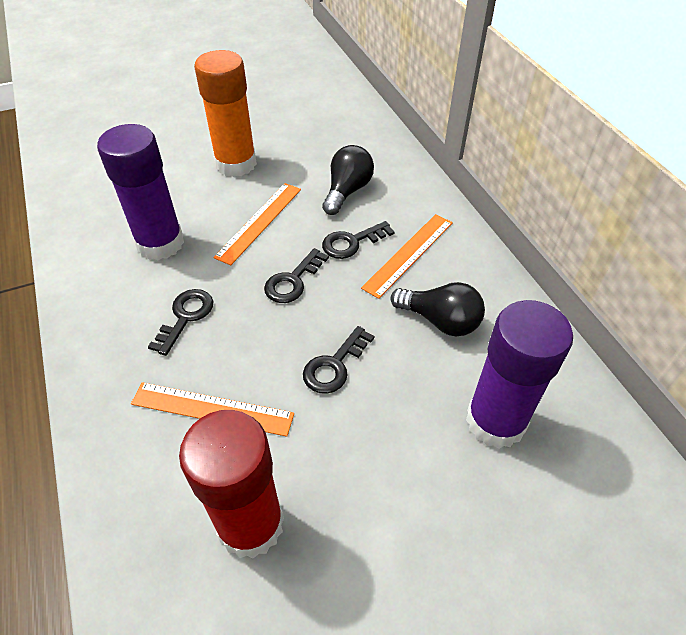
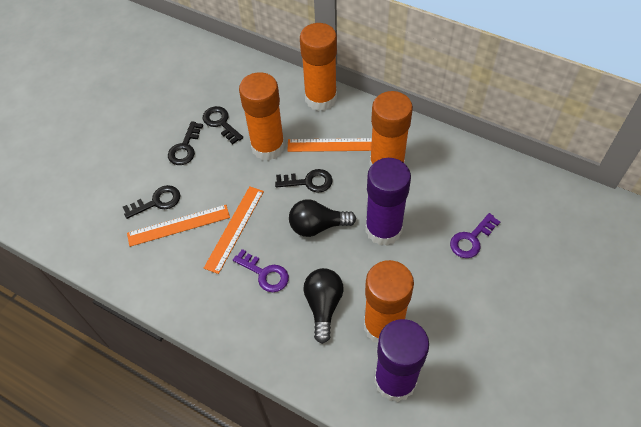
orange glue stick: 1 -> 4
purple key: 0 -> 2
red glue stick: 1 -> 0

